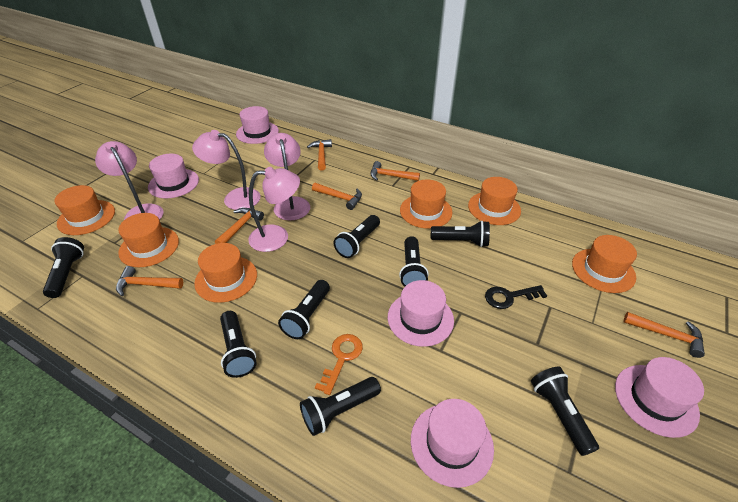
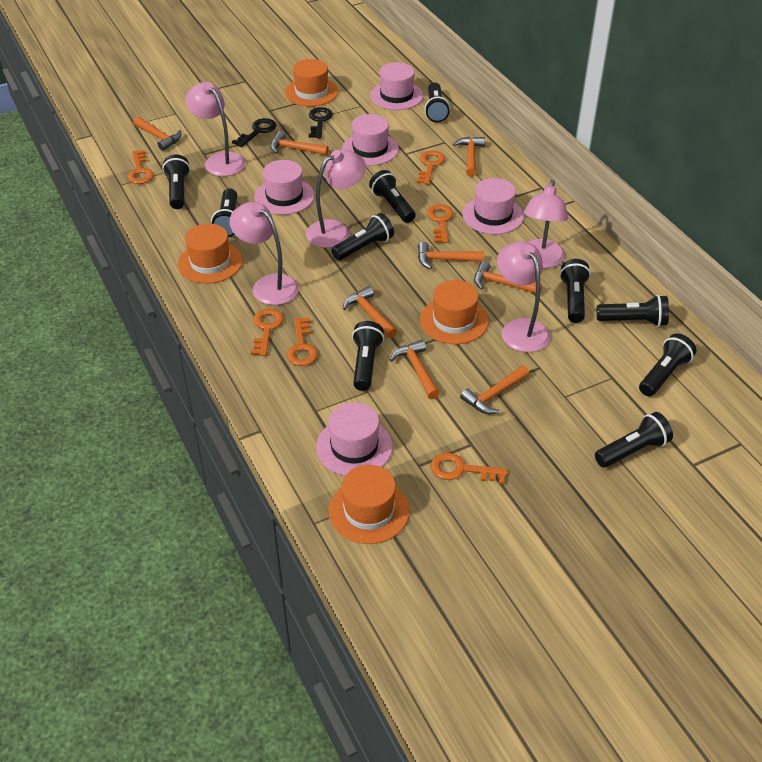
black flashlight: 8 -> 10
black key: 1 -> 2
orange hammer: 6 -> 8
orange hat: 6 -> 4
orange key: 1 -> 6
pink lamp: 4 -> 5

